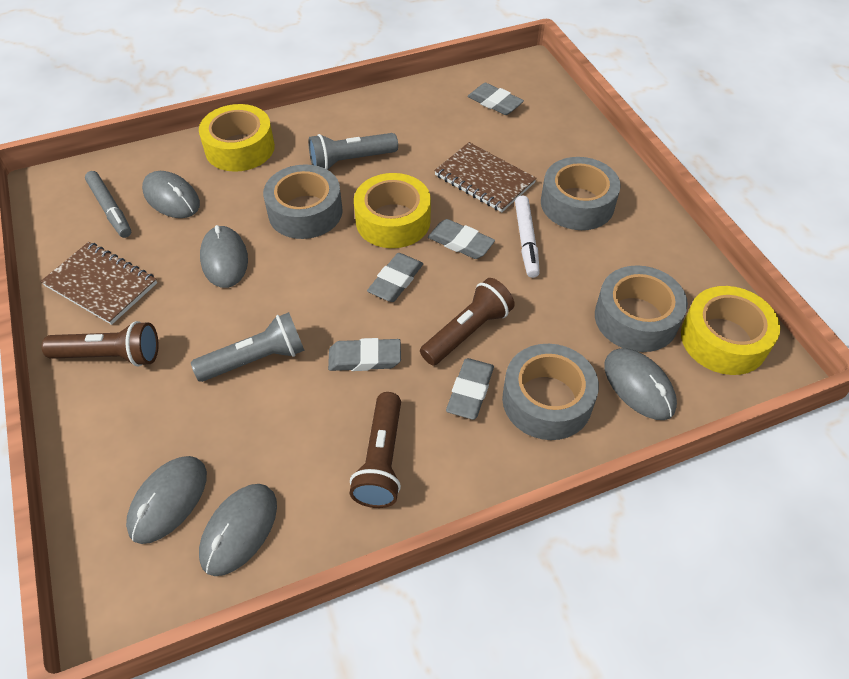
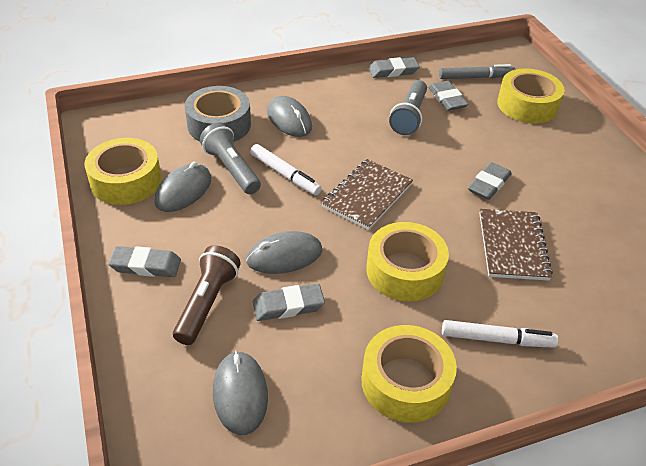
brown flashlight: 3 -> 1
grey mouse: 5 -> 4
grey tape: 4 -> 1
white marker: 1 -> 2
yellow tape: 3 -> 4

